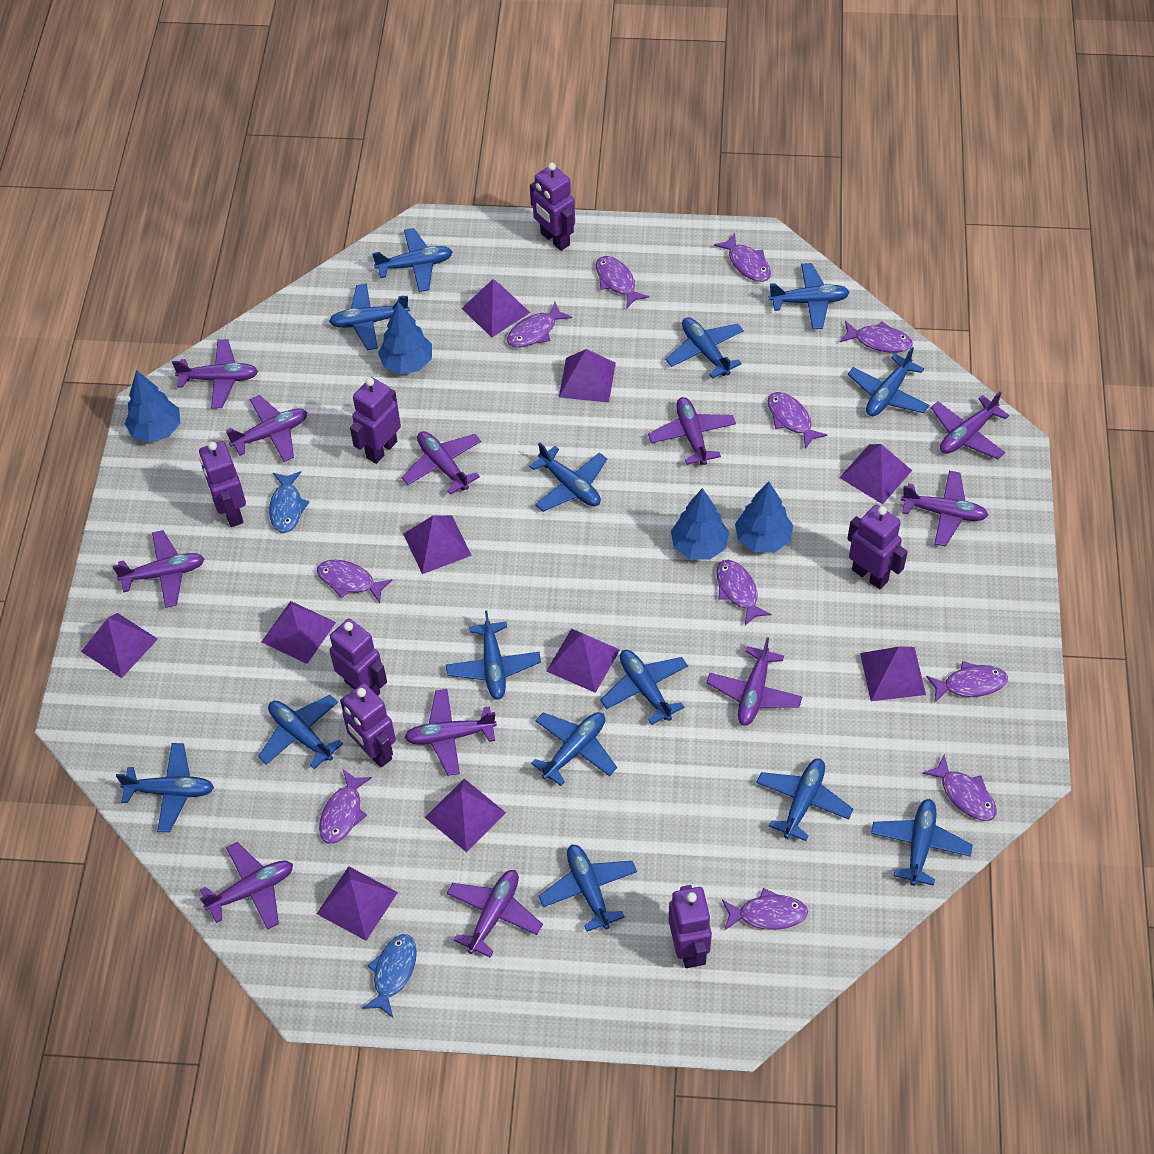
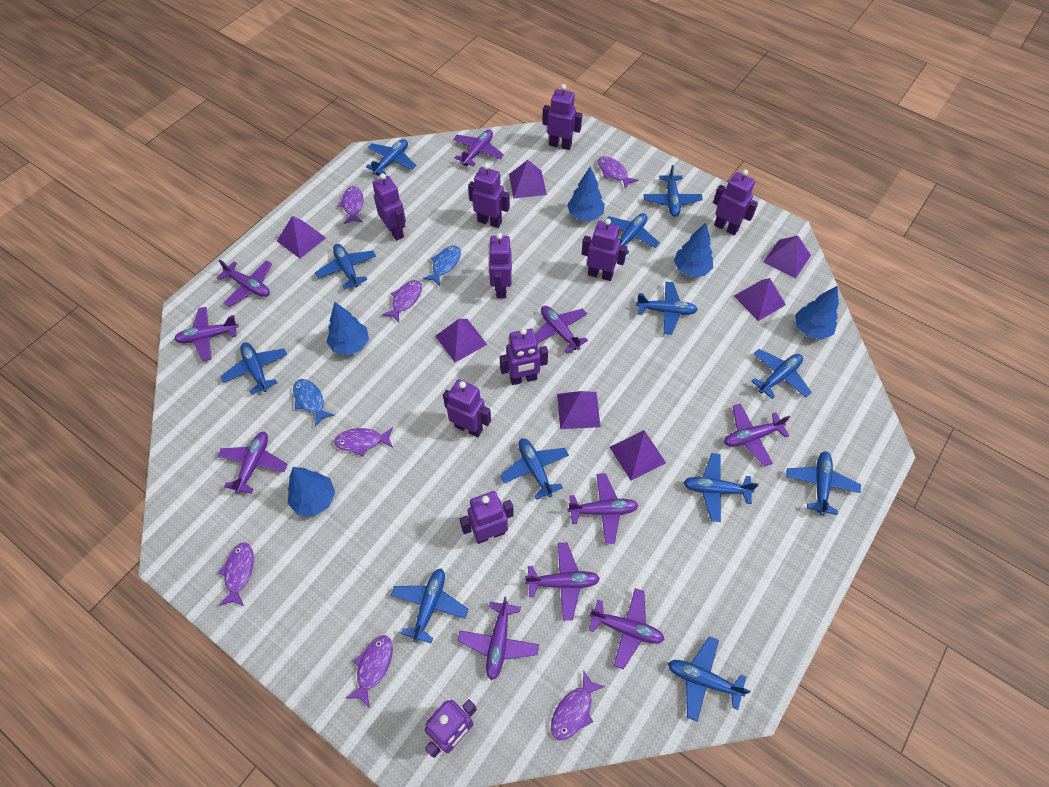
blue plane: 14 -> 12
blue tree: 4 -> 5
purple fish: 11 -> 7
purple plane: 11 -> 10
purple pyramid: 10 -> 7
purple robot: 7 -> 10

